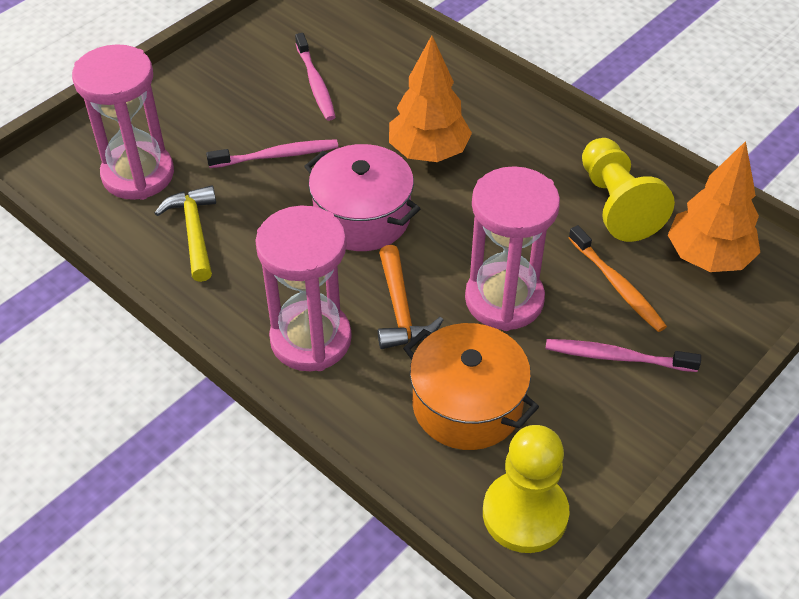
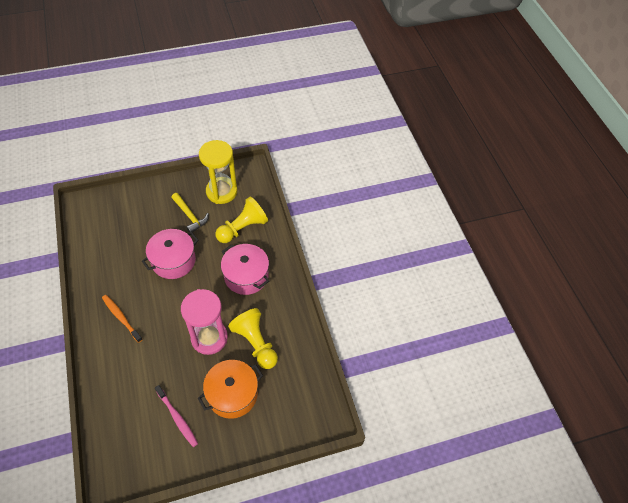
orange hammer: 1 -> 0
orange tree: 2 -> 0
pink hourglass: 3 -> 1
pink pot: 1 -> 2
pink toothbrush: 3 -> 1
yellow hourglass: 0 -> 1

